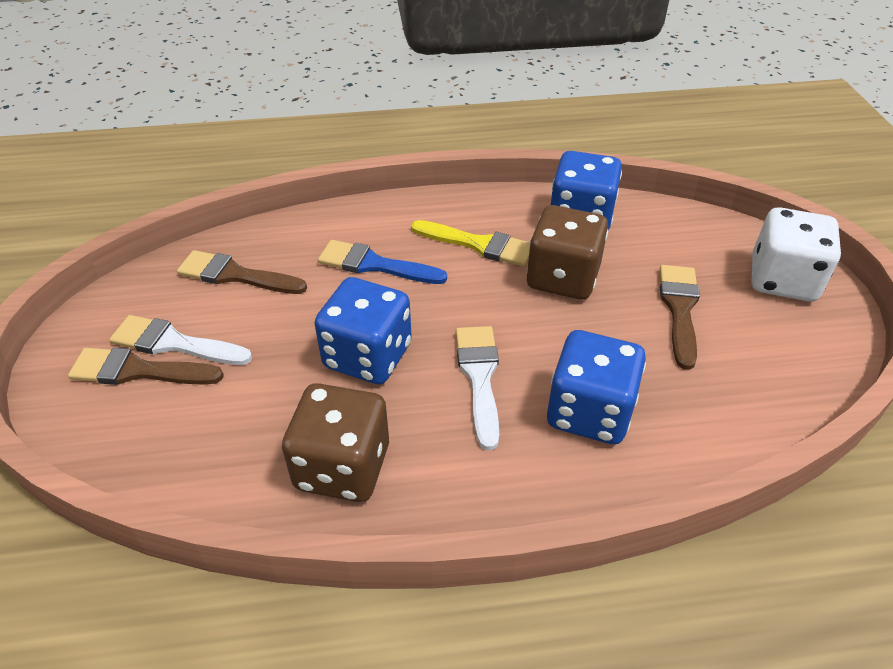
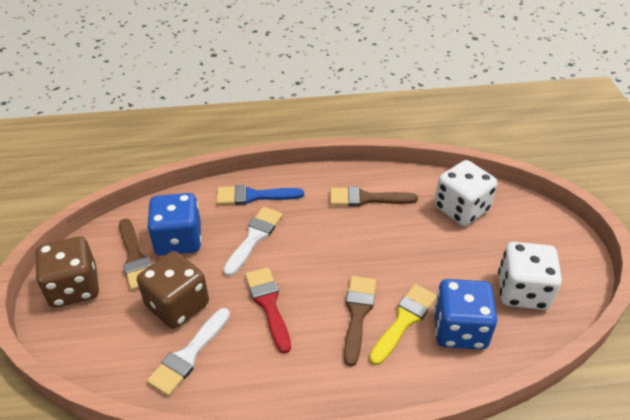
blue dice: 3 -> 2
red brush: 0 -> 1
white dice: 1 -> 2

